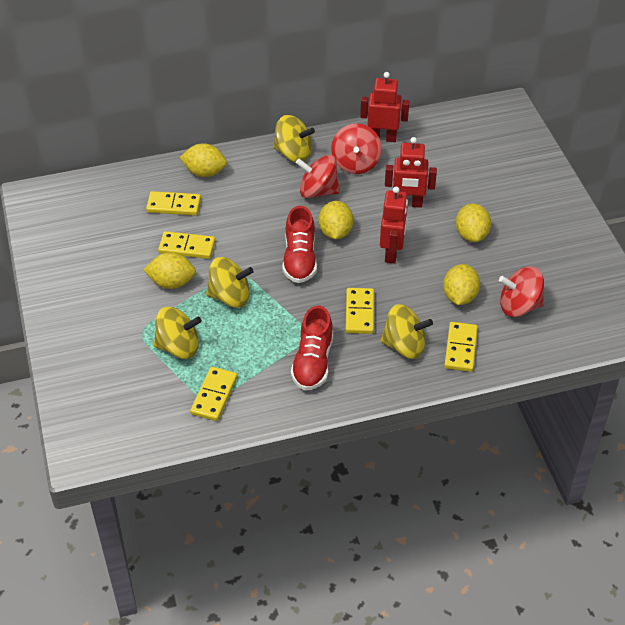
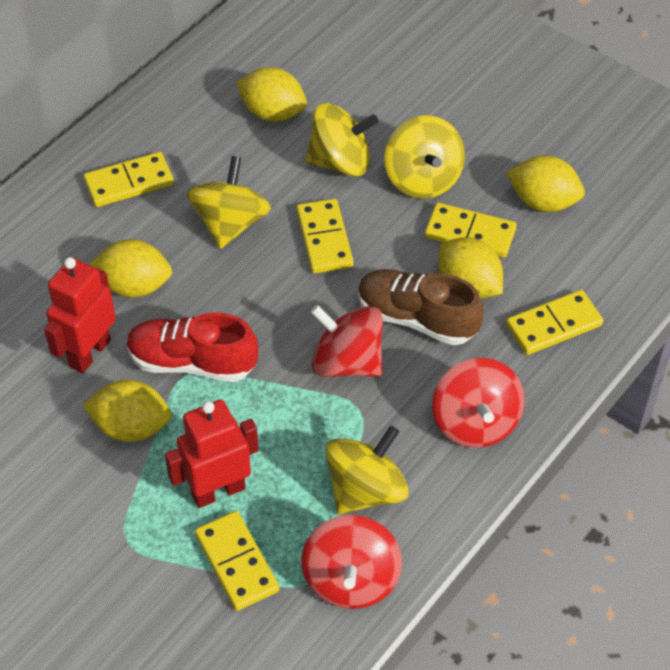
brown shoe: 0 -> 1
red robot: 3 -> 2
red shoe: 2 -> 1

